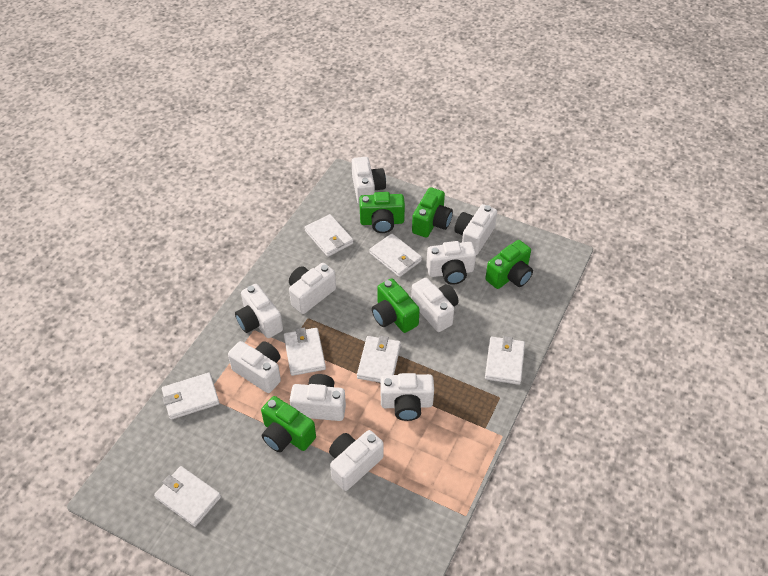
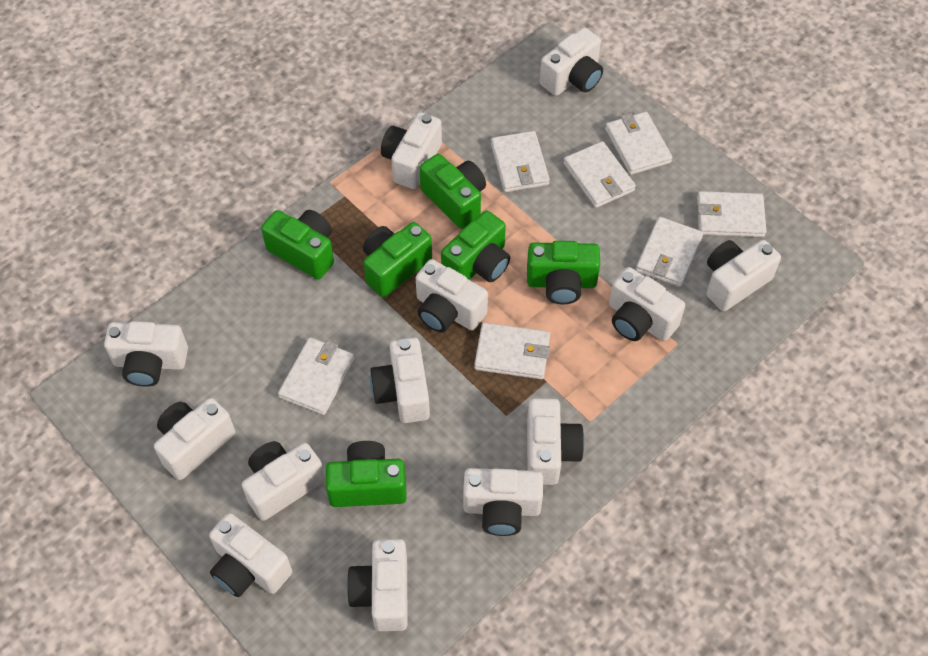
green camera: 5 -> 6
white camera: 10 -> 13

